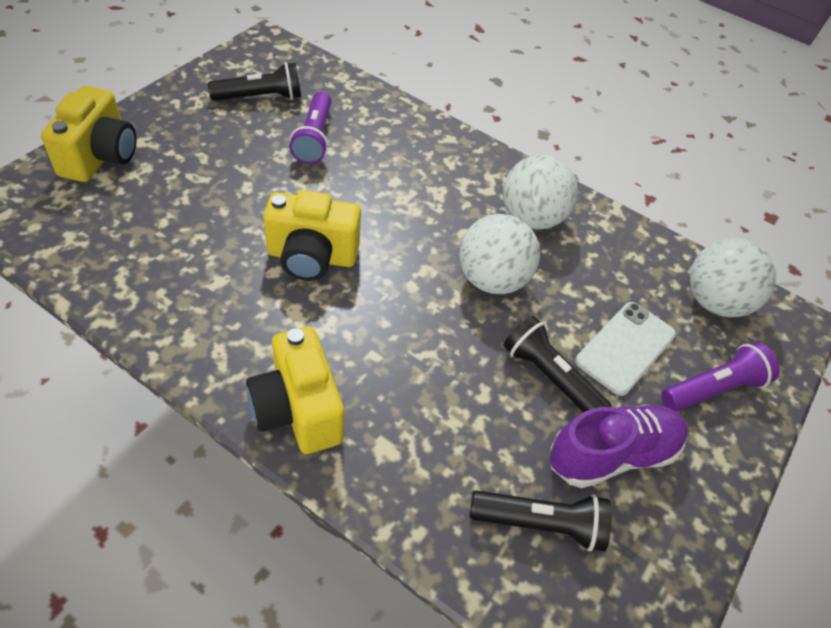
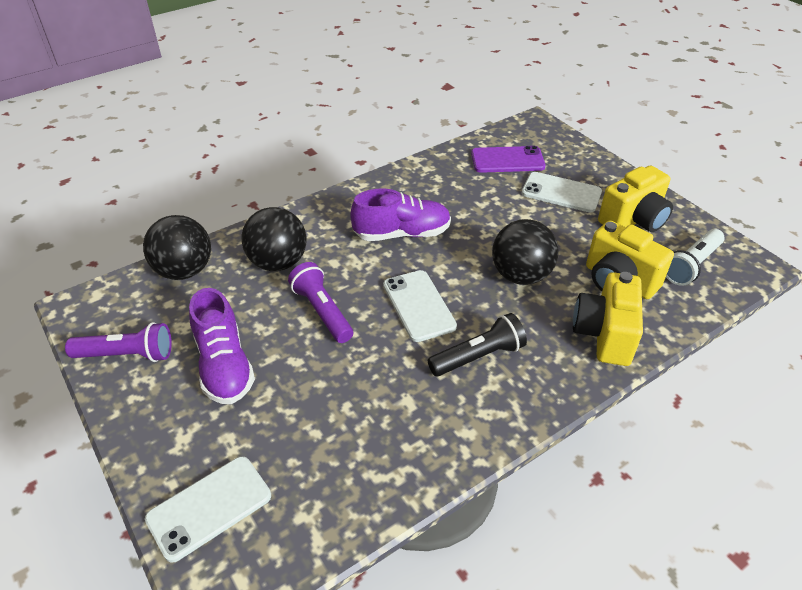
black ball: 0 -> 3
black flashlight: 3 -> 1
purple phone: 0 -> 1
purple shoe: 1 -> 2
white ball: 3 -> 0
white flashlight: 0 -> 1
white phone: 1 -> 3

